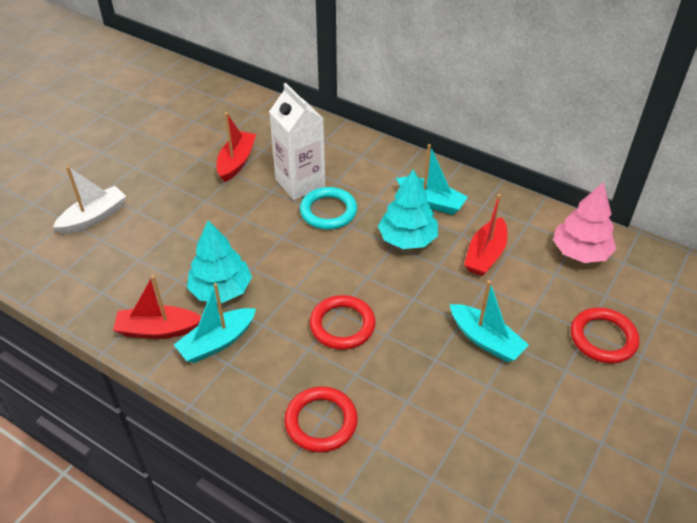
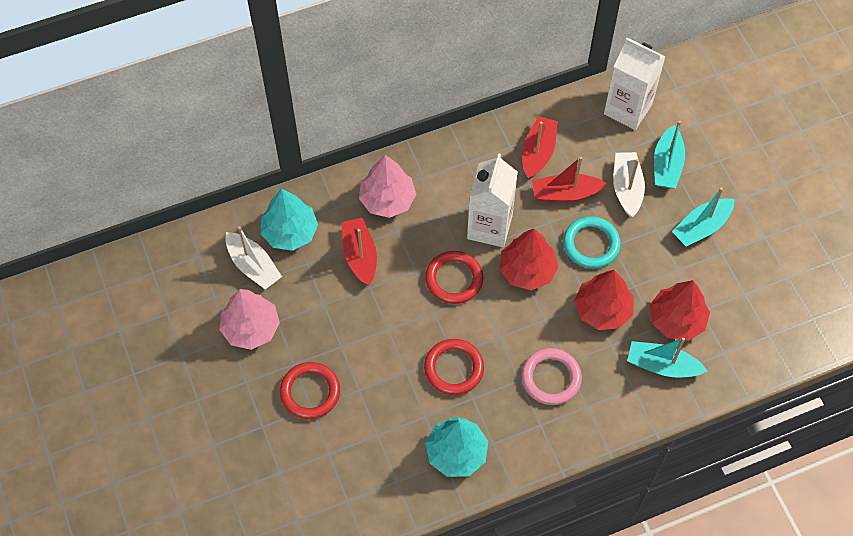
pink ring: 0 -> 1
pink tree: 1 -> 2
red tree: 0 -> 3
white boat: 1 -> 2
white carton: 1 -> 2

